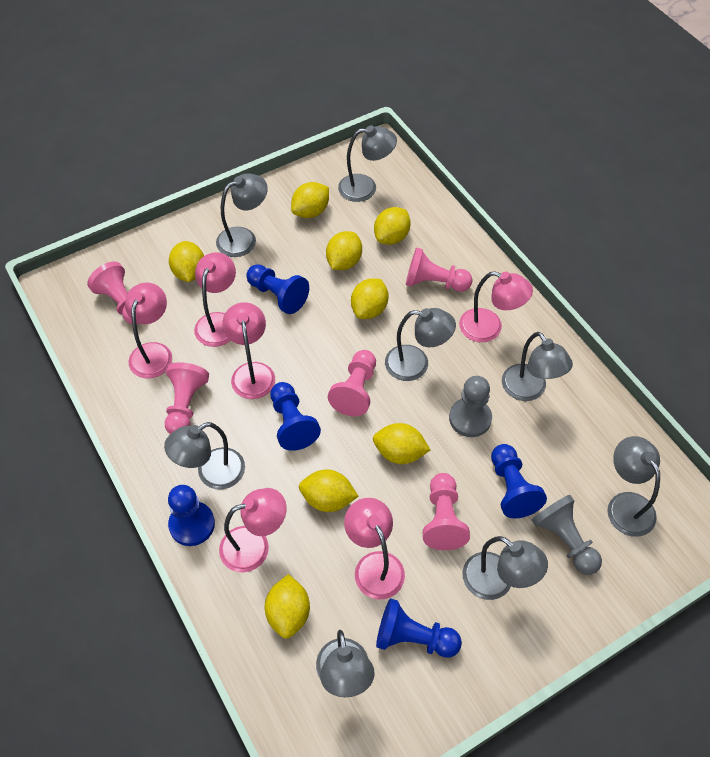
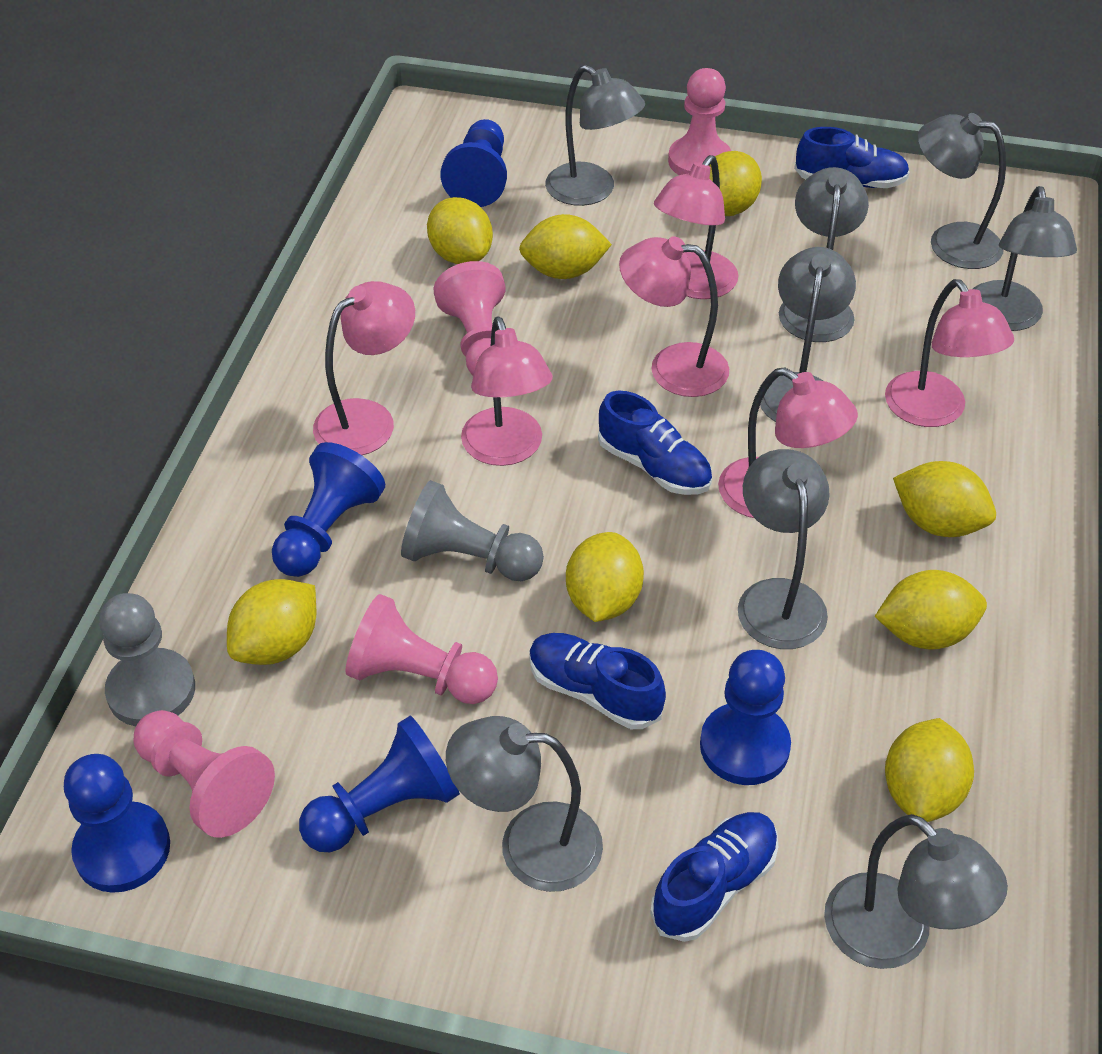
blue shoe: 0 -> 4
pink pawn: 5 -> 4

